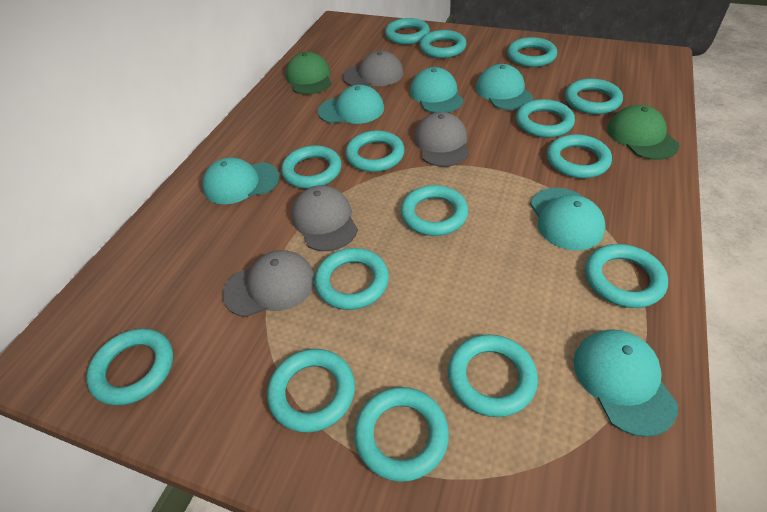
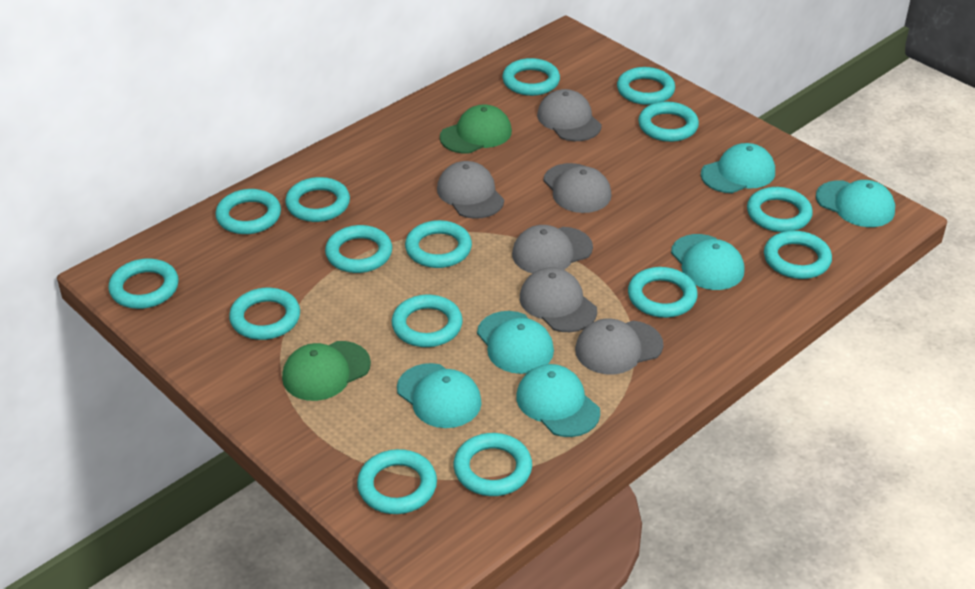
grey cap: 4 -> 6

